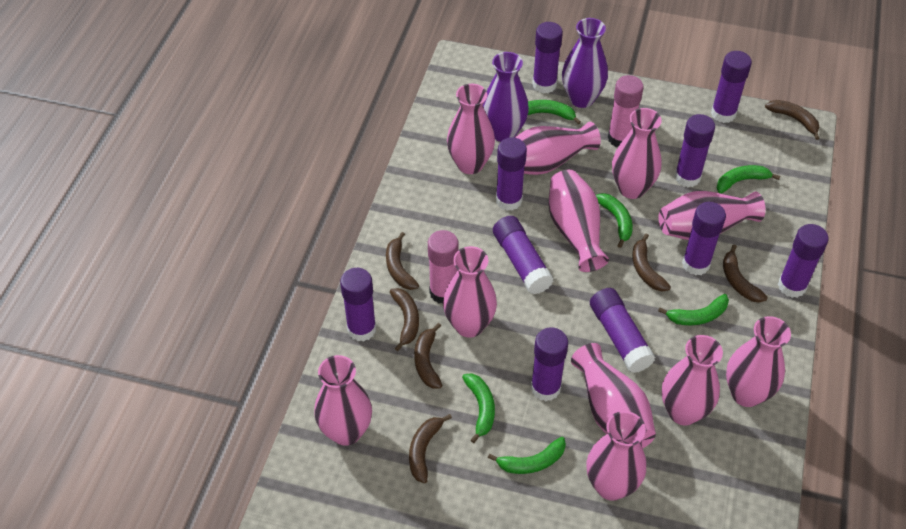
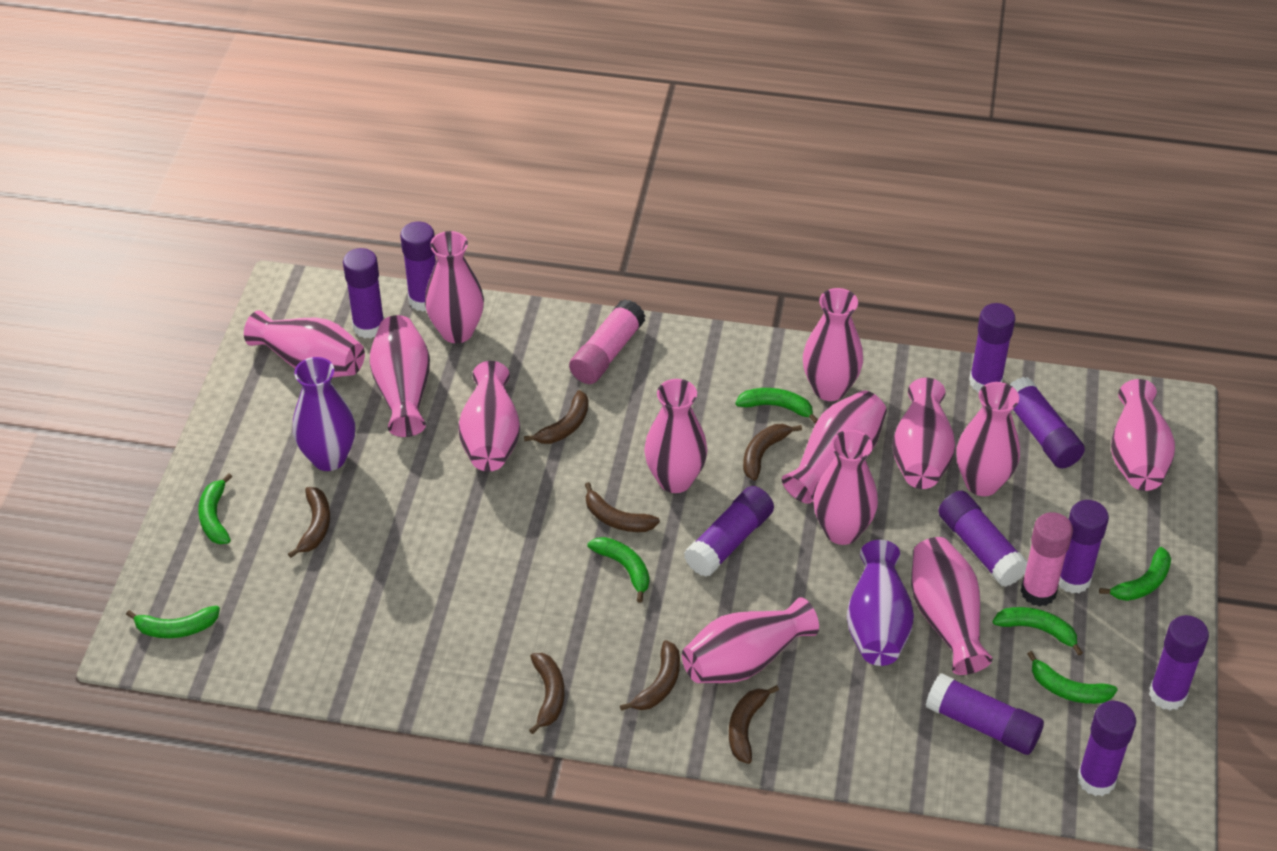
green banana: 6 -> 7
pink vase: 11 -> 13

